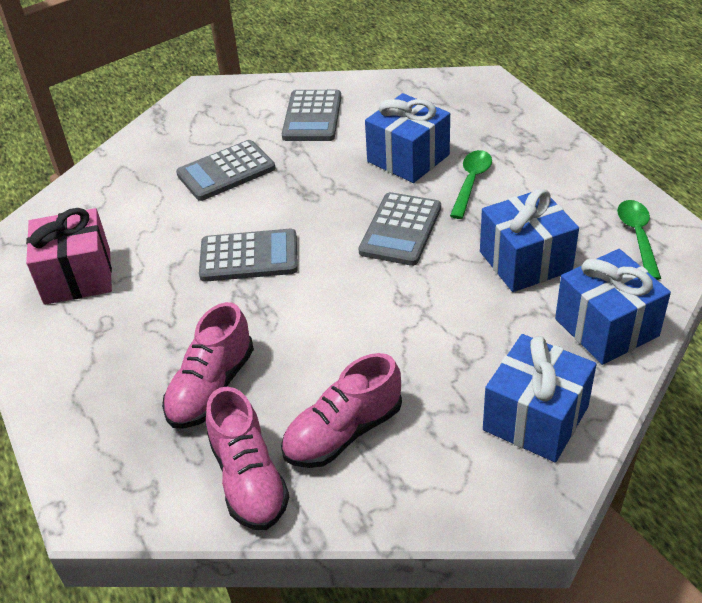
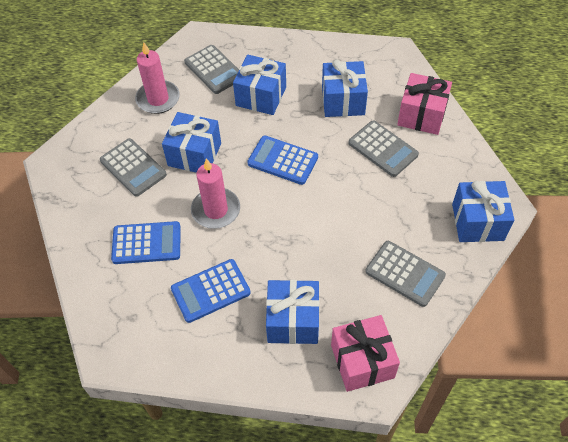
blue calculator: 0 -> 3
blue gift: 4 -> 5
green spoon: 2 -> 0
pink candle: 0 -> 2
pink gift: 1 -> 2
pink shoe: 3 -> 0

